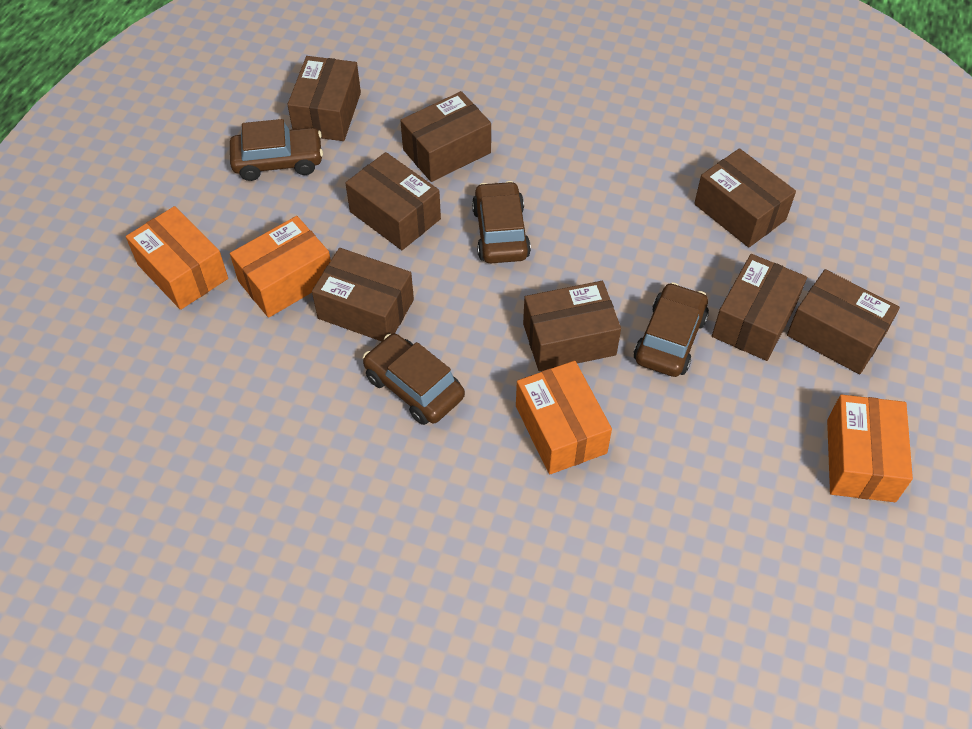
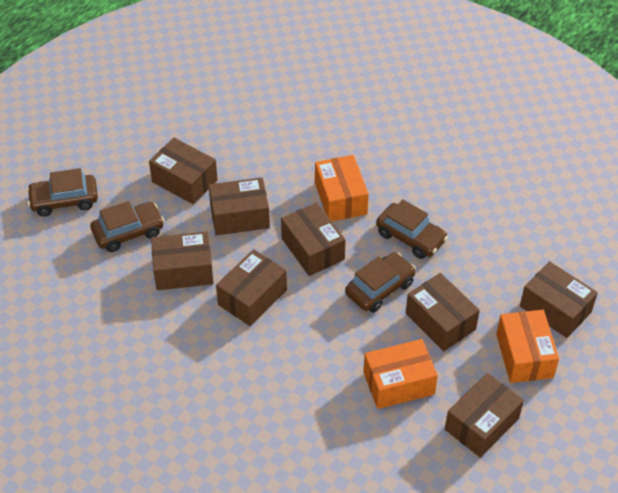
orange box: 4 -> 3

